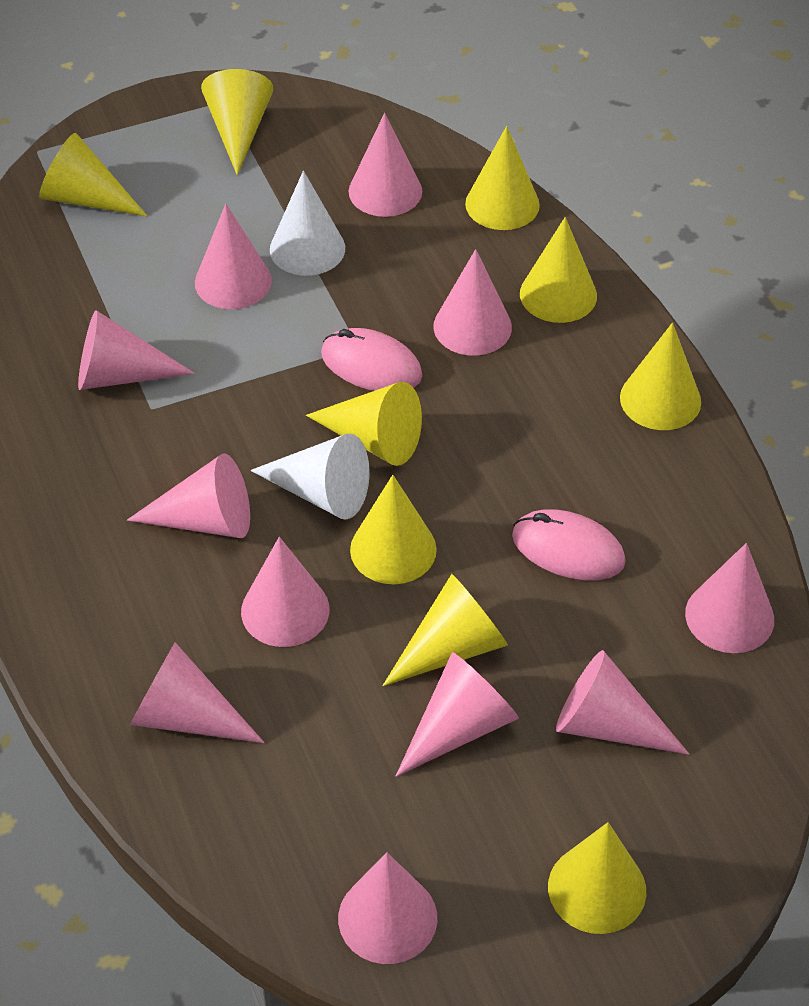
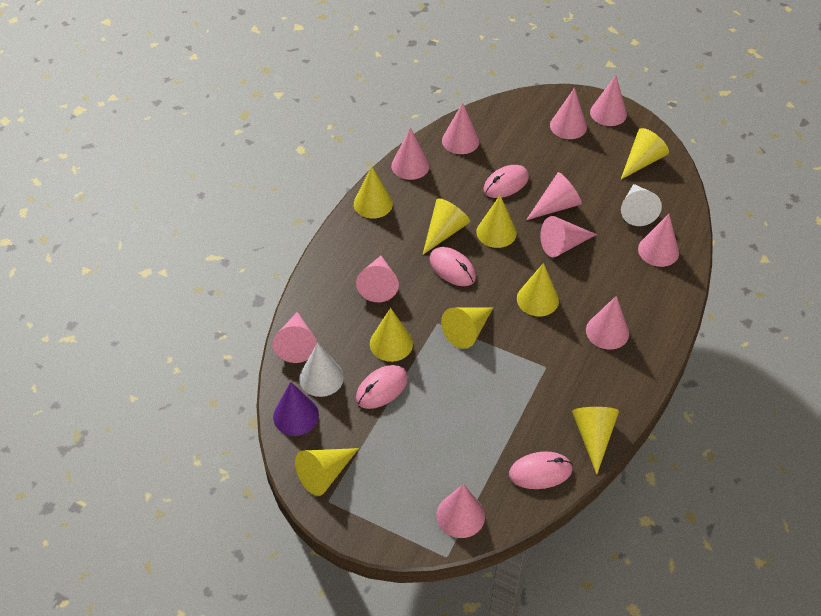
pink mouse: 2 -> 4
purple cone: 0 -> 1

